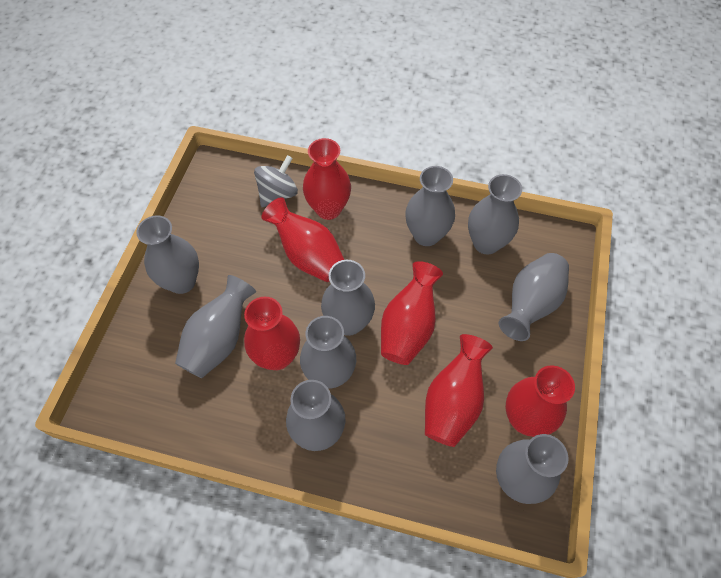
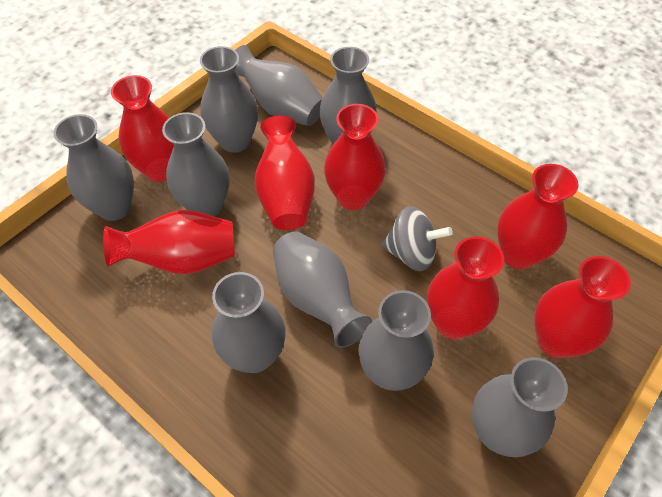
red vase: 6 -> 7

